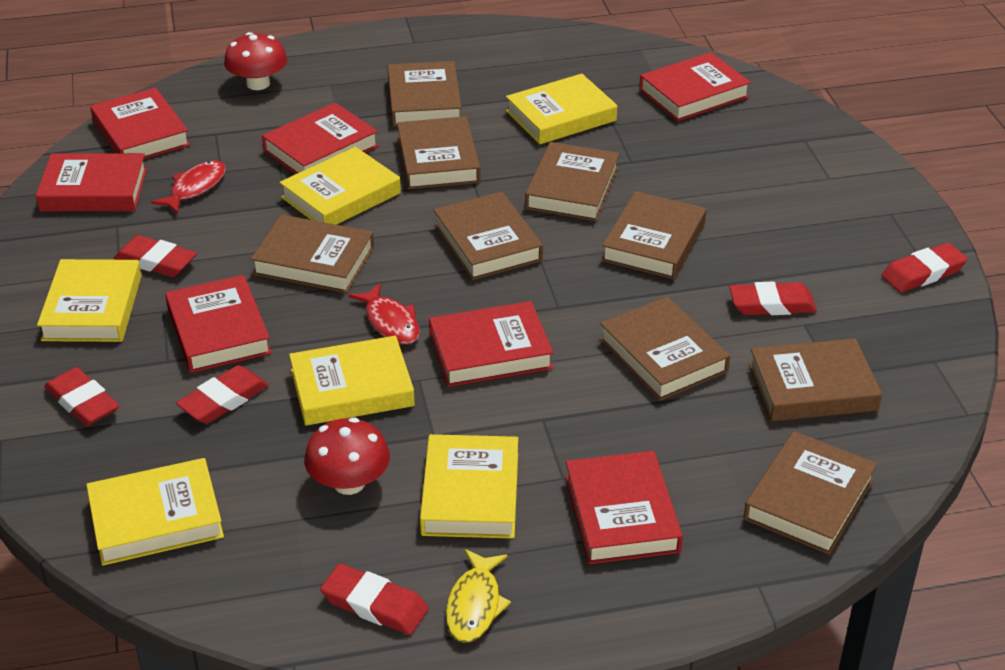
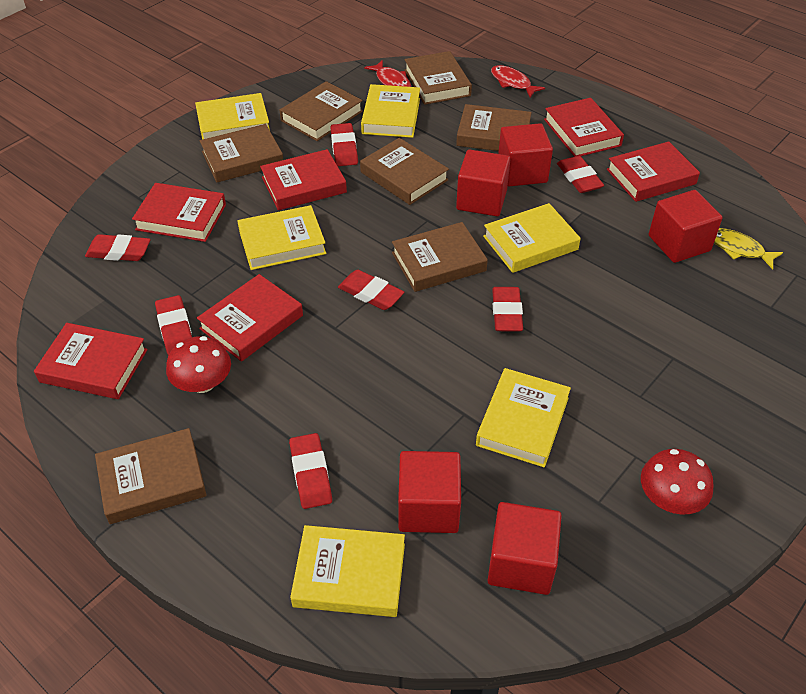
brown book: 9 -> 7
red book: 7 -> 6
red cube: 0 -> 5
red eraser: 6 -> 7

